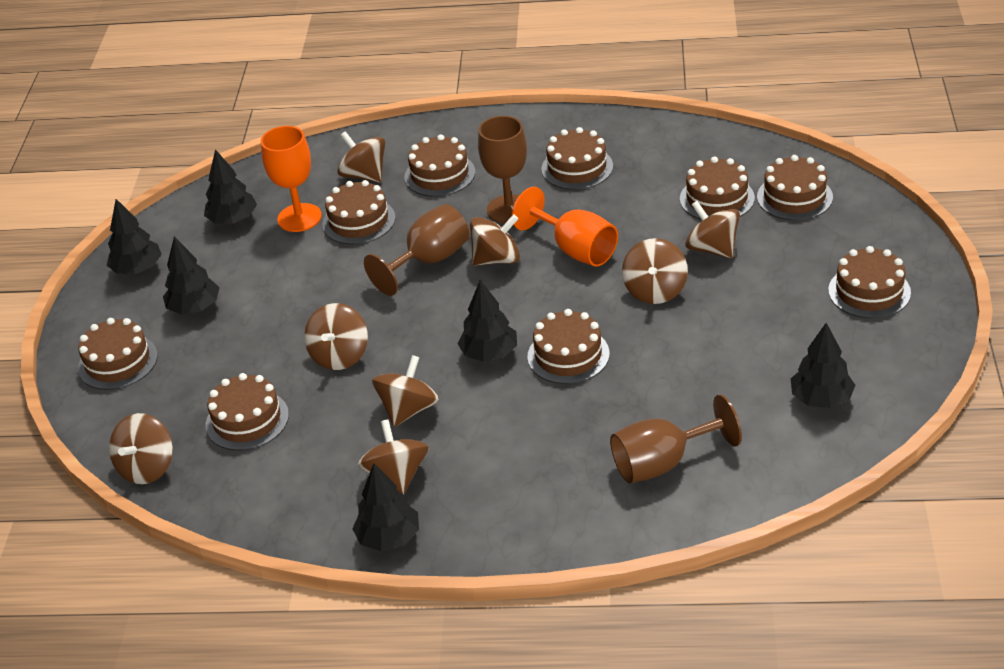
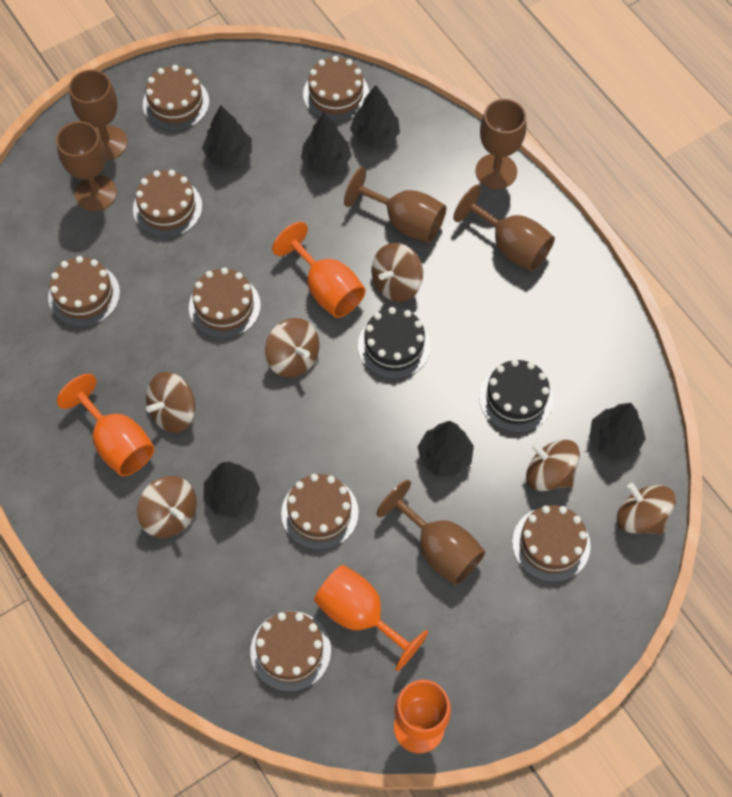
black cake: 0 -> 2
brown cake: 9 -> 8
brown goblet: 3 -> 6
brown spinning top: 8 -> 6
orange goblet: 2 -> 4

